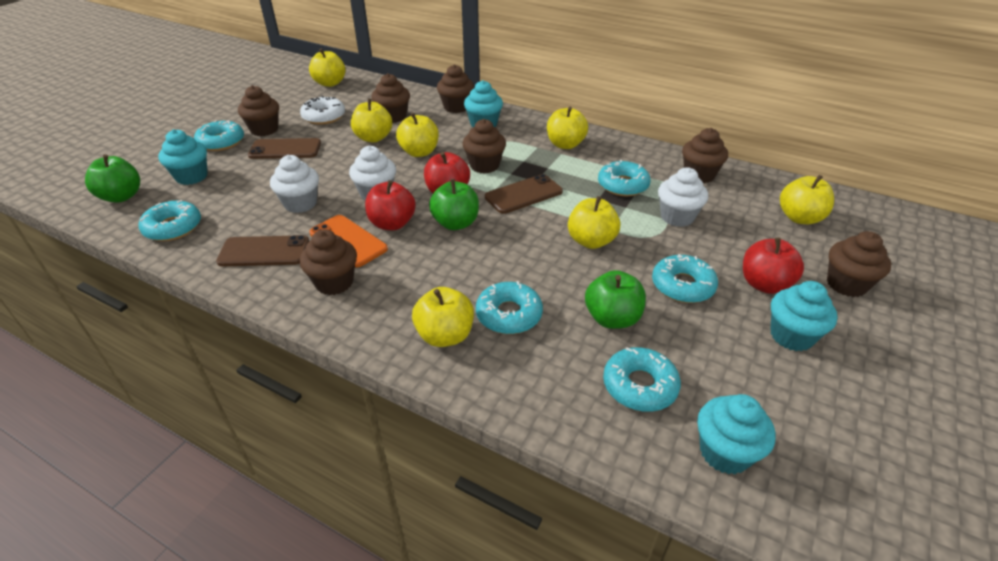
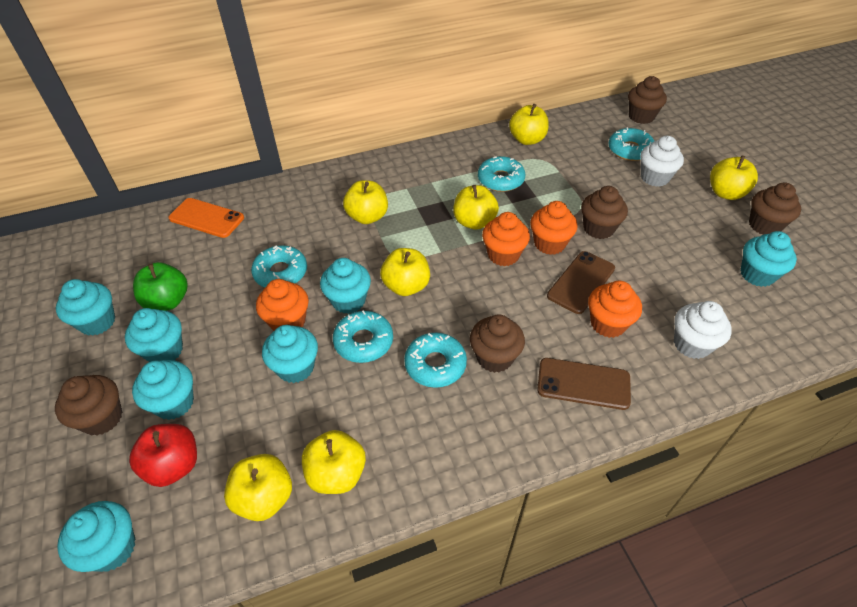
brown cupcake: 7 -> 5
brown phone: 3 -> 2
green apple: 3 -> 1
orange cupcake: 0 -> 4
red apple: 3 -> 1
turquoise cupcake: 4 -> 7
turquoise donut: 6 -> 5
white cupcake: 3 -> 2
white donut: 1 -> 0

